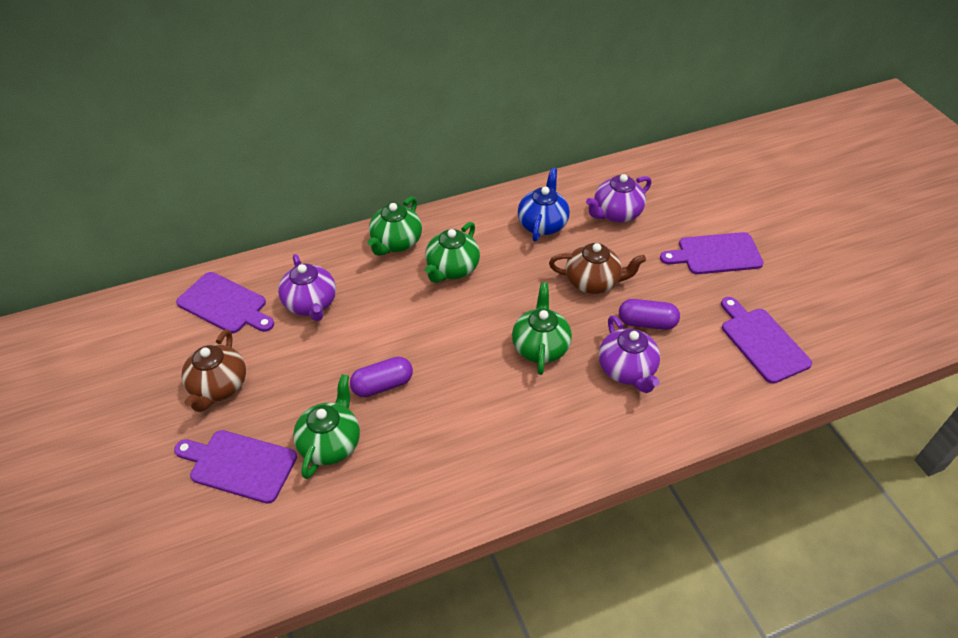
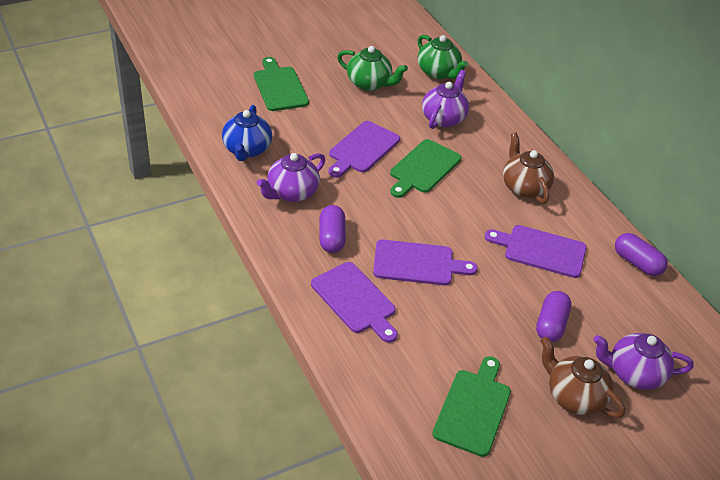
green cutting board: 0 -> 3
green teapot: 4 -> 2
purple capsule: 2 -> 3

